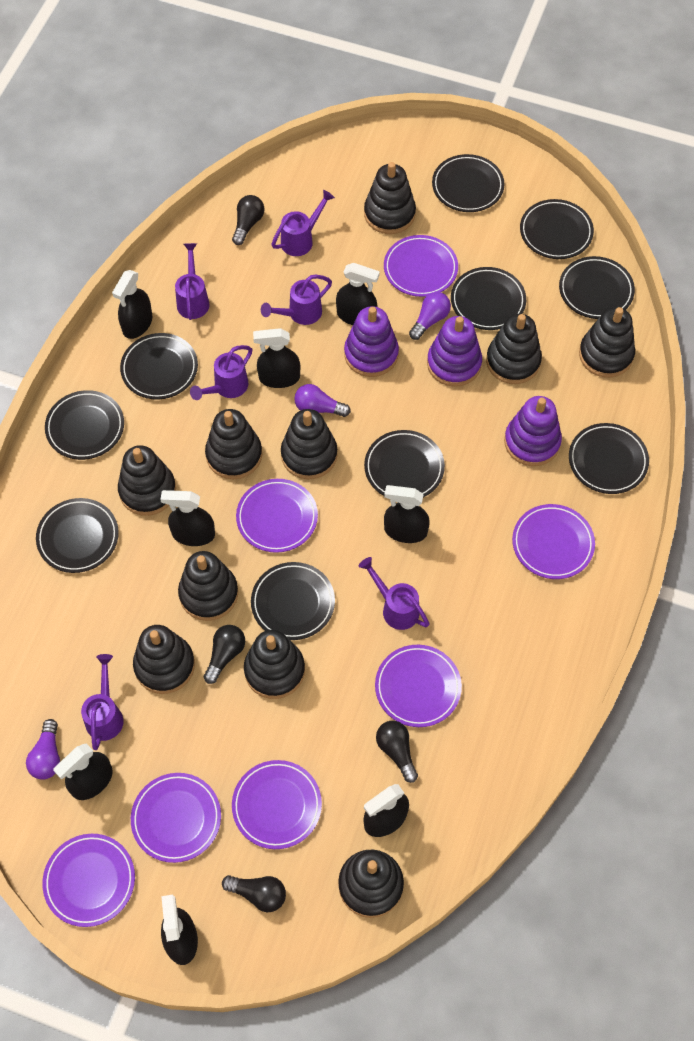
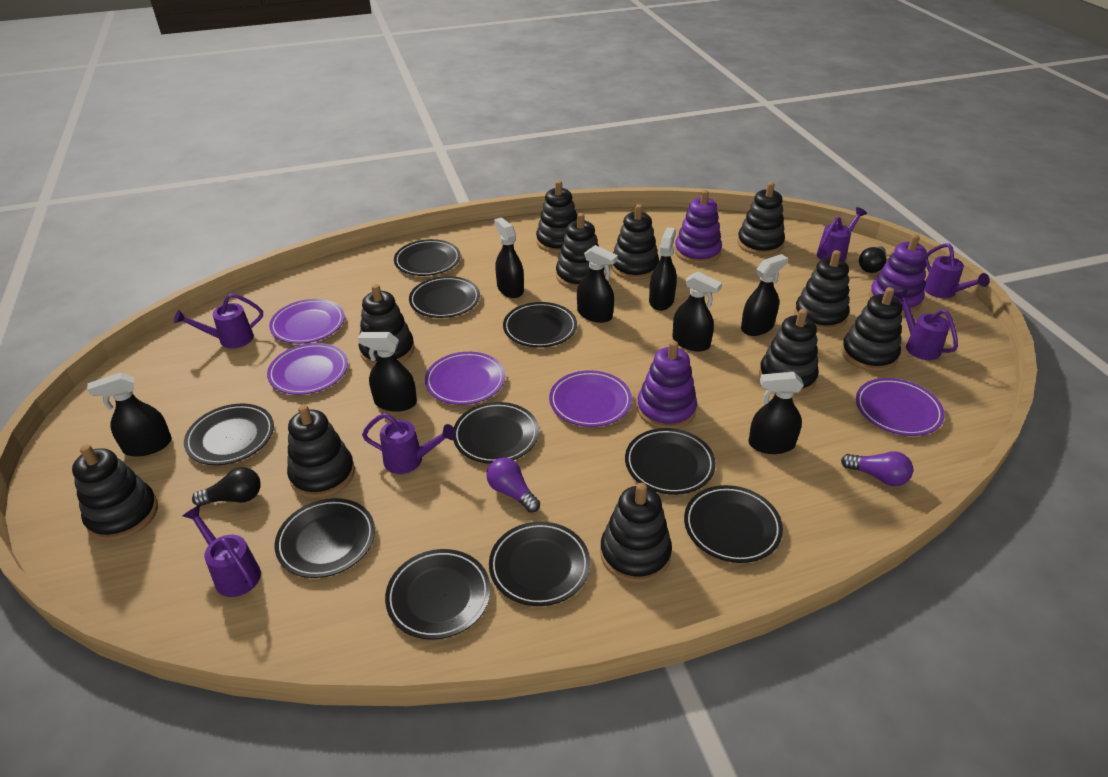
black light bulb: 4 -> 2
black stacking toy: 10 -> 11
purple light bulb: 3 -> 2
purple plate: 7 -> 5

